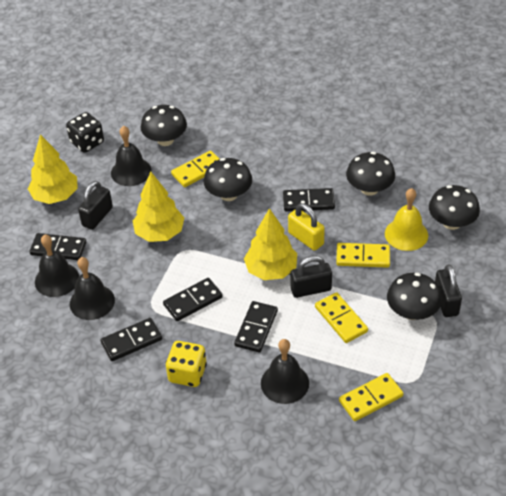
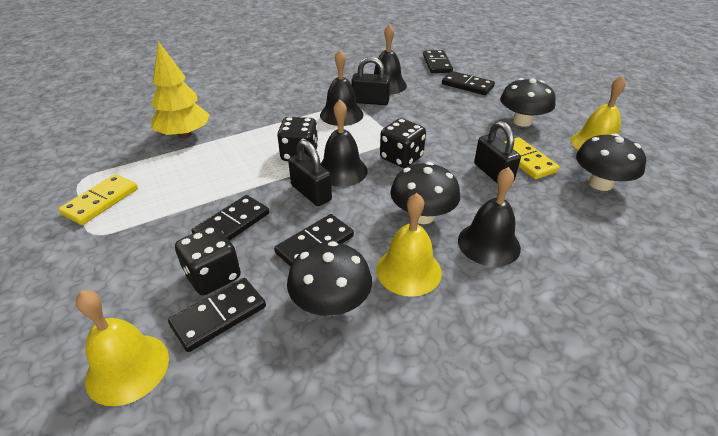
black dice: 1 -> 3
black mushroom: 5 -> 4
yellow bell: 1 -> 3
yellow dice: 1 -> 0
yellow domino: 4 -> 2
yellow padlock: 1 -> 0
yellow tree: 3 -> 1

